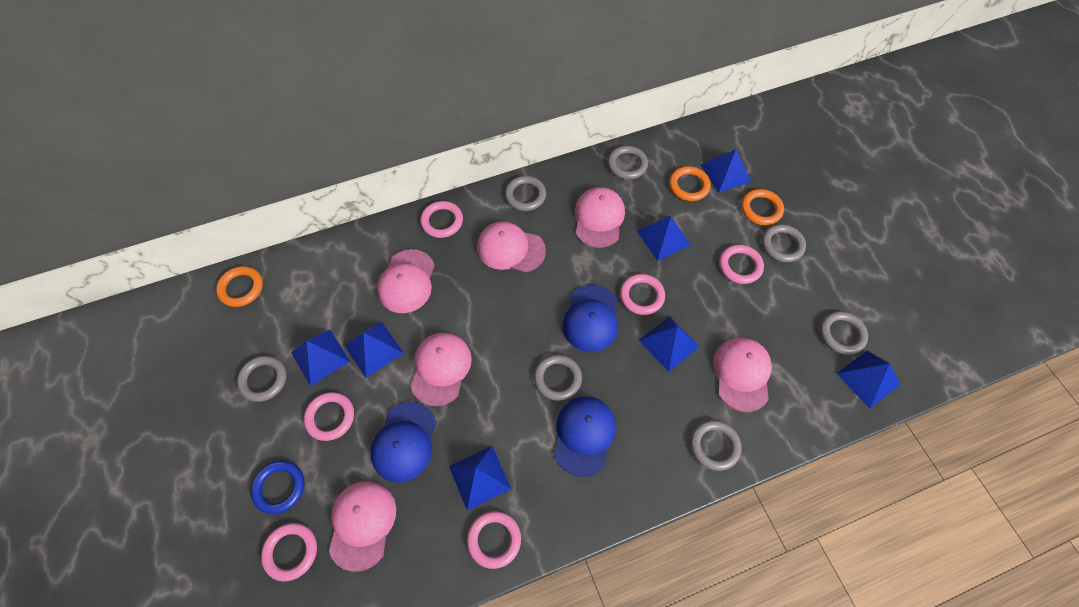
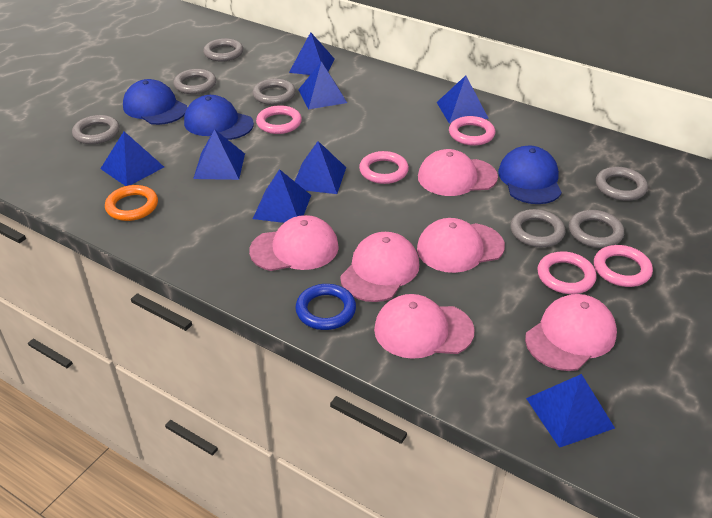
blue pyramid: 7 -> 8
orange ring: 3 -> 1
pink ring: 6 -> 5

